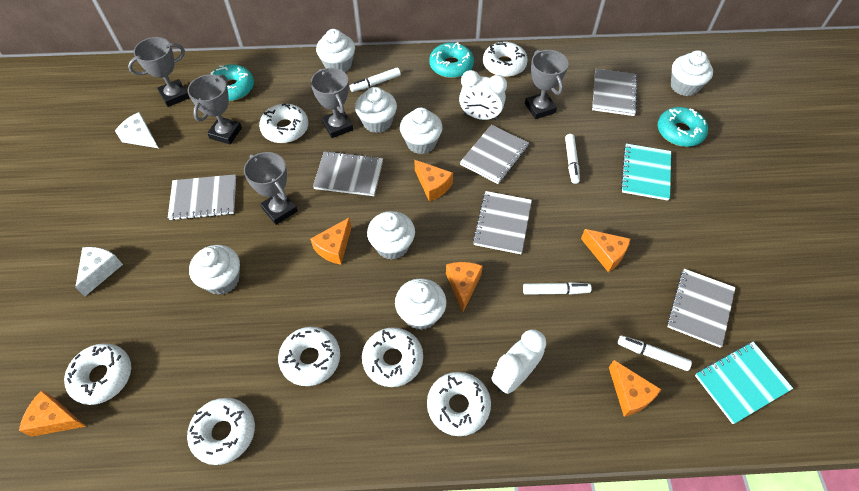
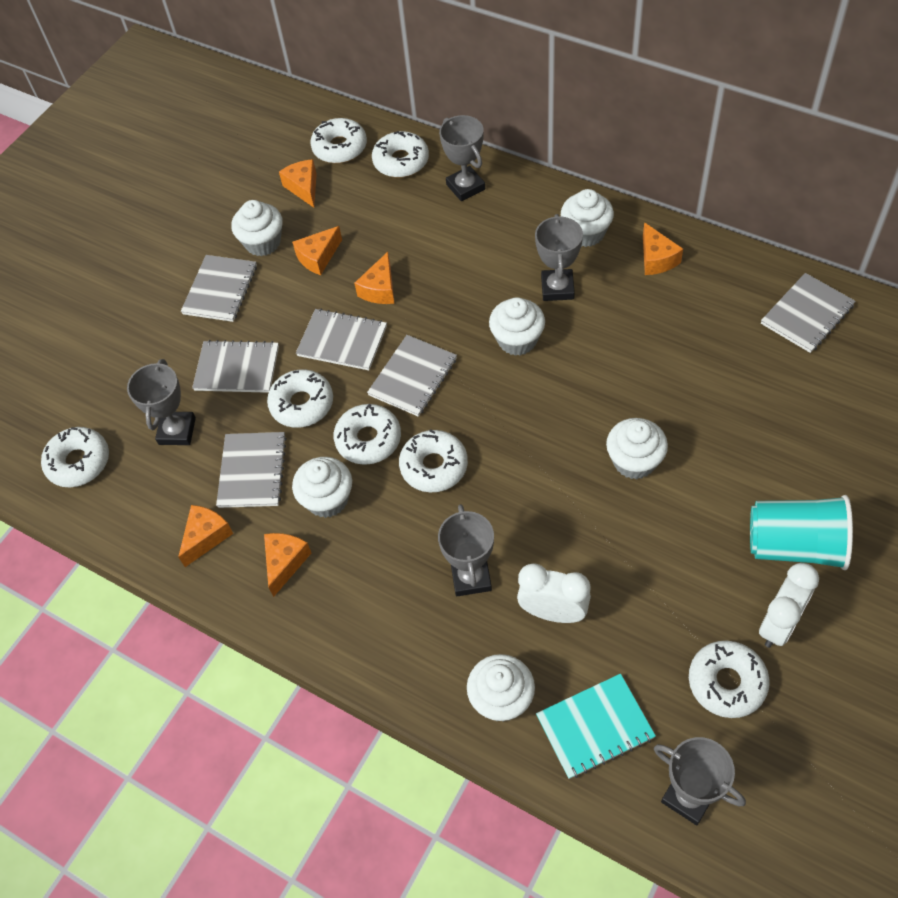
turquoise cup: 0 -> 1
turquoise donut: 3 -> 0
turquoise notebook: 2 -> 1
white cheese: 2 -> 0
white cupcake: 7 -> 6
white marker: 4 -> 0

